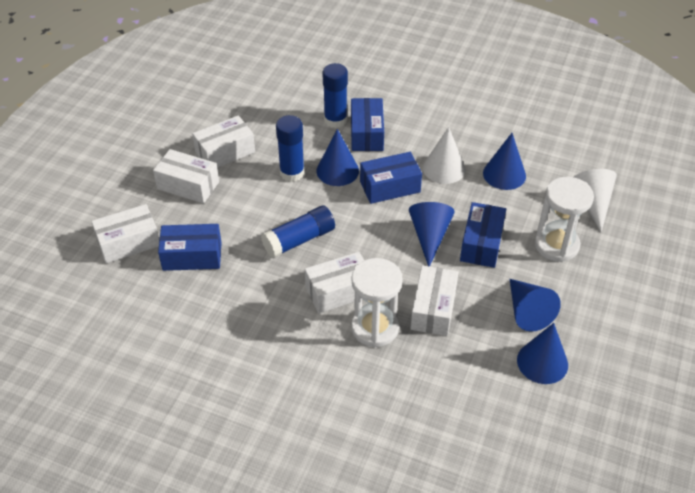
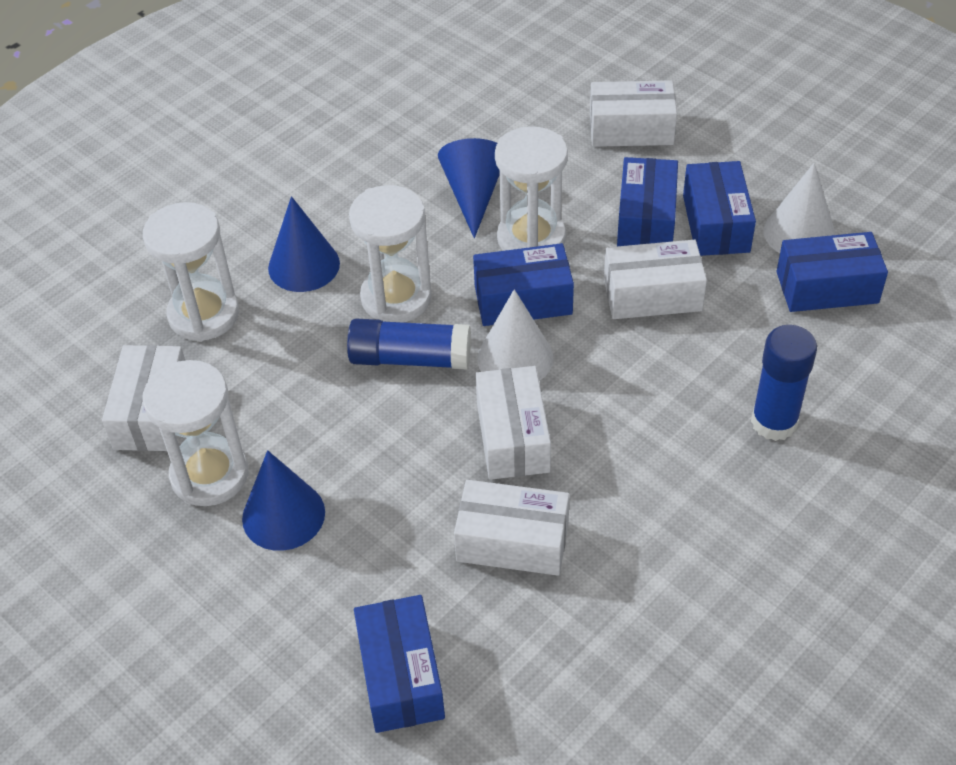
blue box: 4 -> 5
blue cone: 5 -> 3
blue glue stick: 3 -> 2
white hourglass: 2 -> 4

